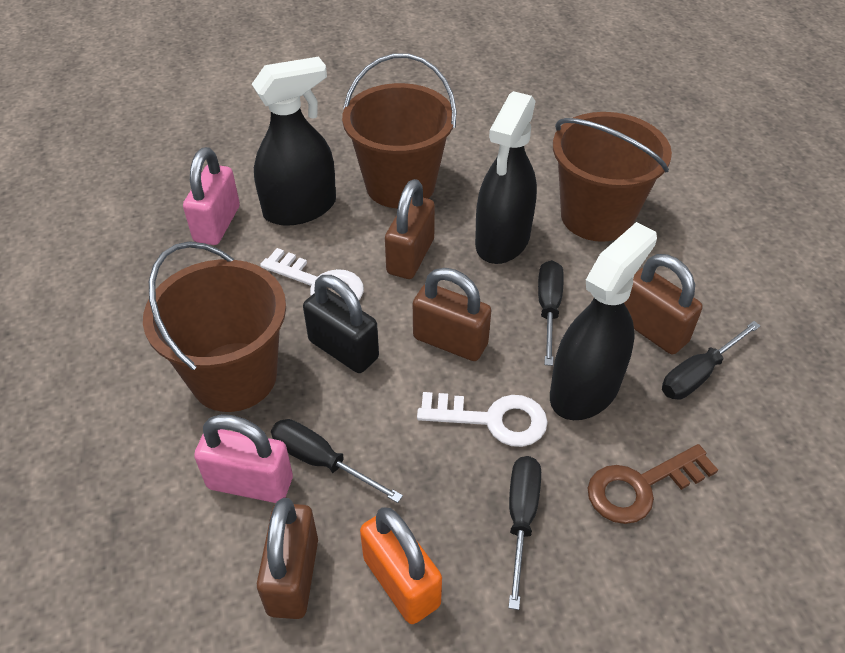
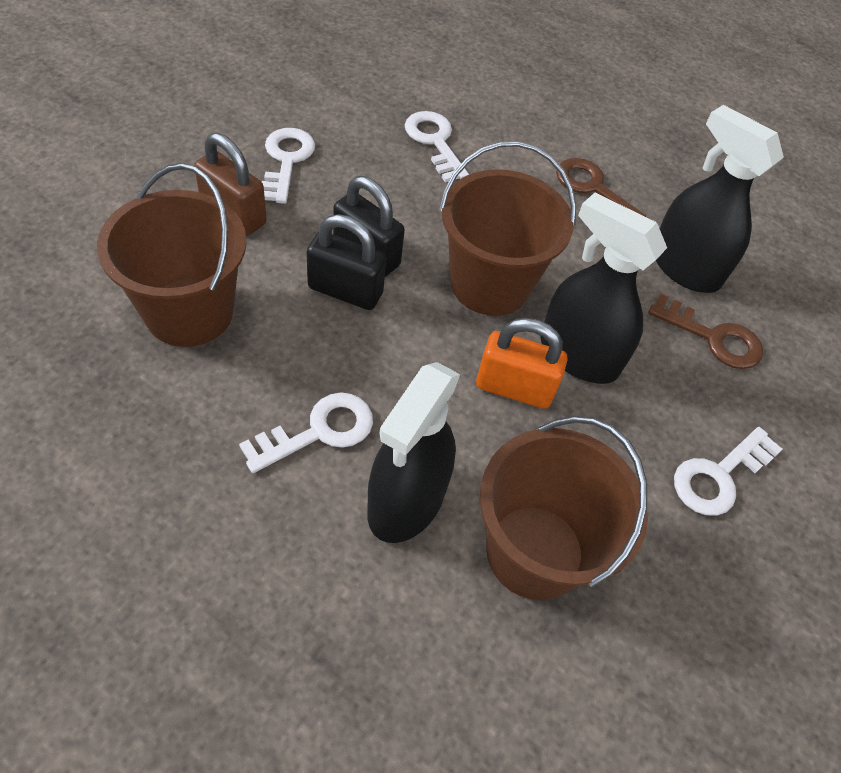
black padlock: 1 -> 2
black screwdriver: 4 -> 0
brown key: 1 -> 2
brown padlock: 4 -> 1
pink padlock: 2 -> 0
white key: 2 -> 4

